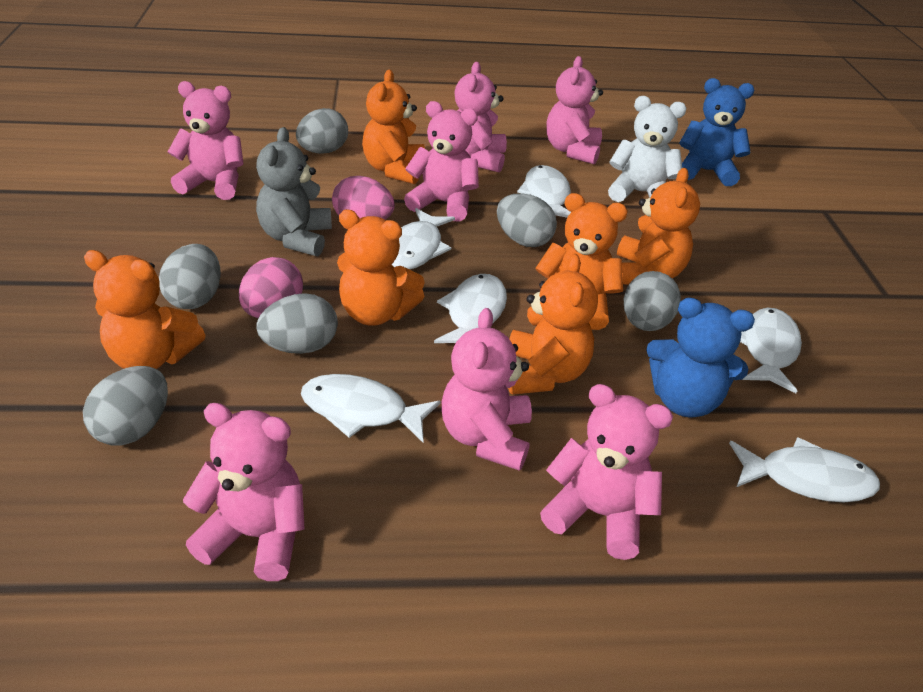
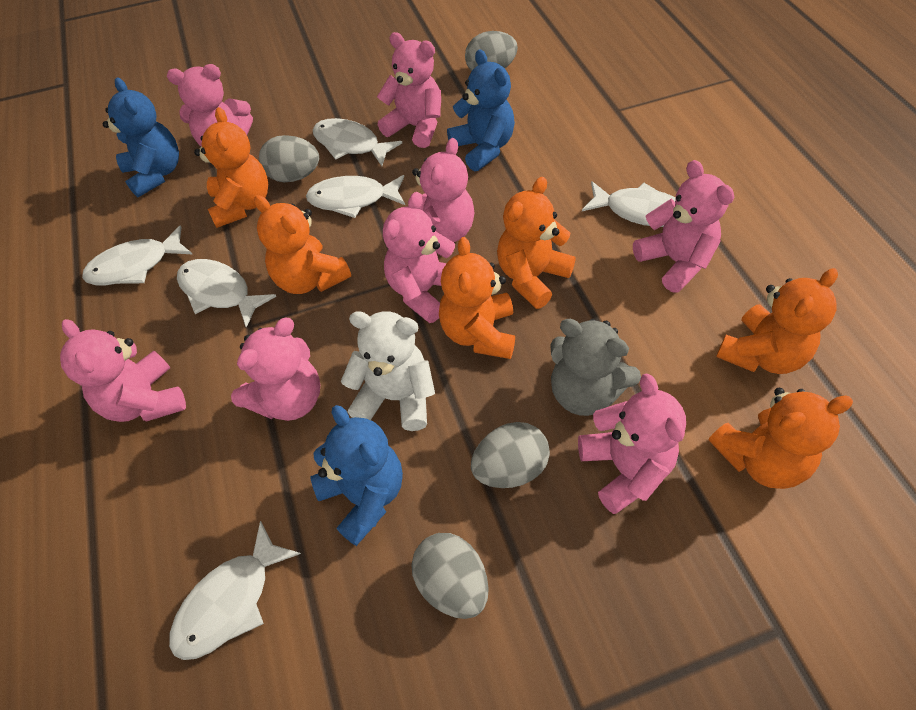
blue teddy bear: 2 -> 3
grey egg: 6 -> 4
pink egg: 2 -> 0
pink teddy bear: 7 -> 8

